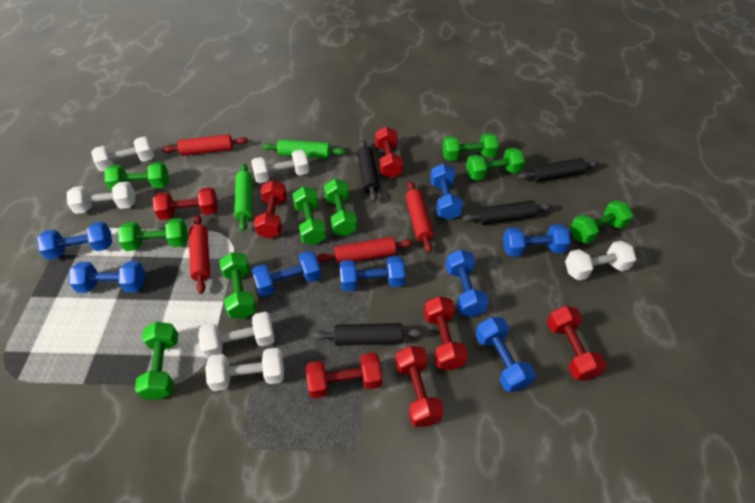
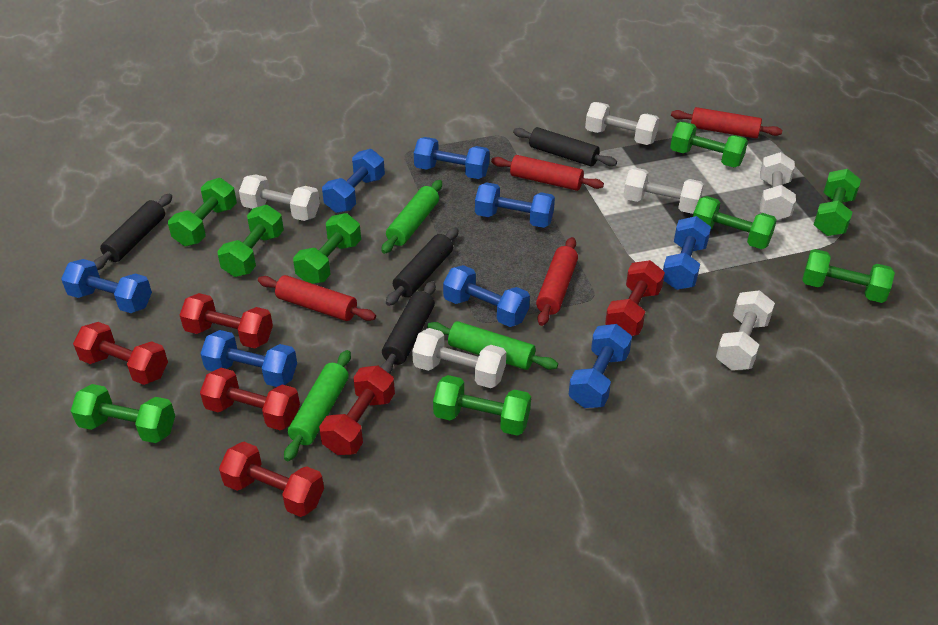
green rolling pin: 2 -> 3
red dumbbell: 7 -> 6

